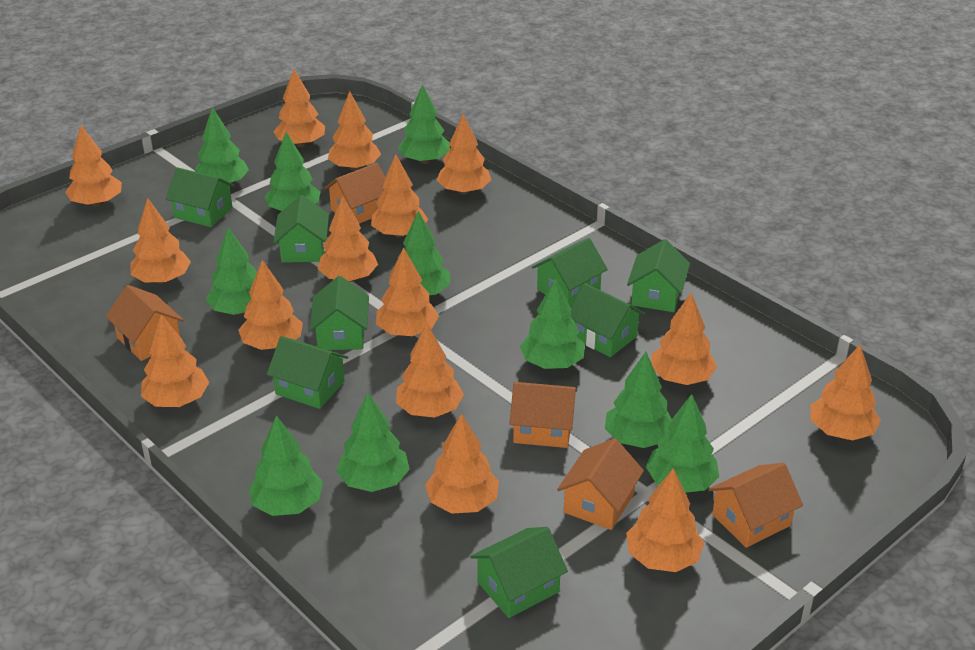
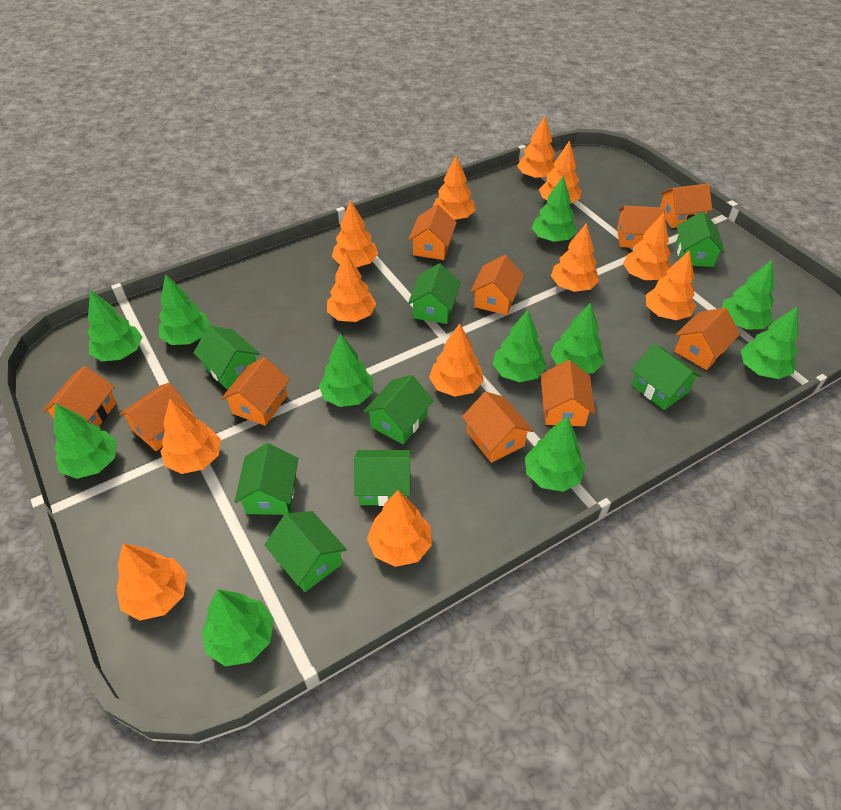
green tree: 10 -> 11
orange house: 5 -> 10
orange tree: 15 -> 12

